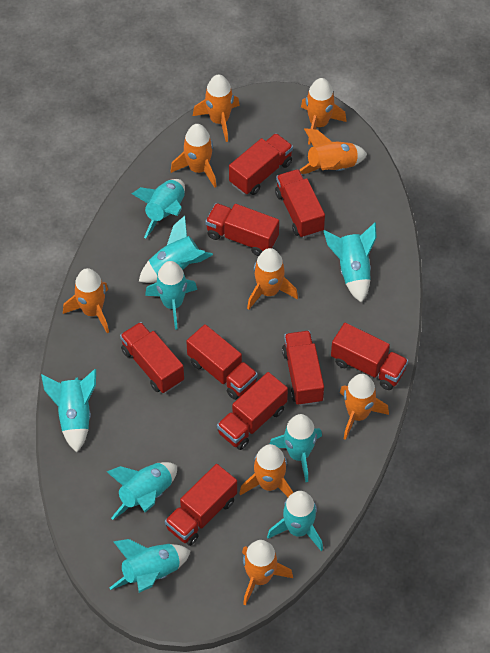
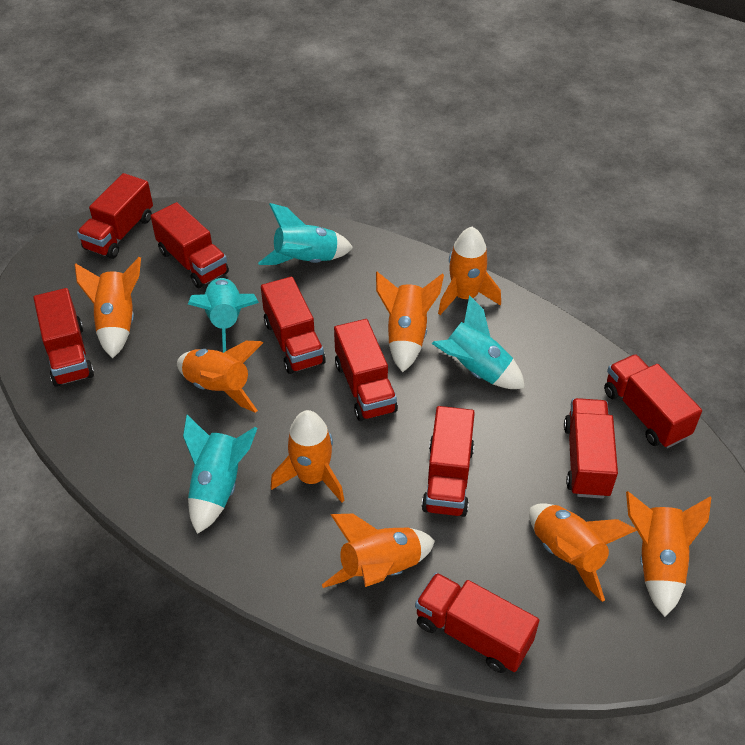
orange rocket: 9 -> 8
turquoise rocket: 9 -> 4

